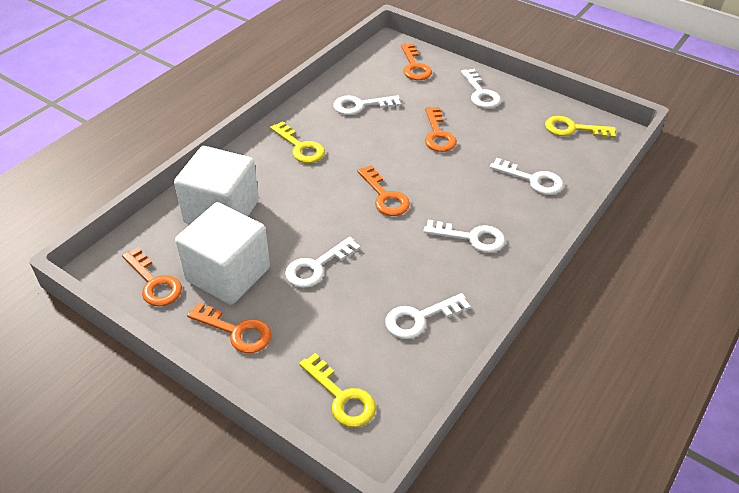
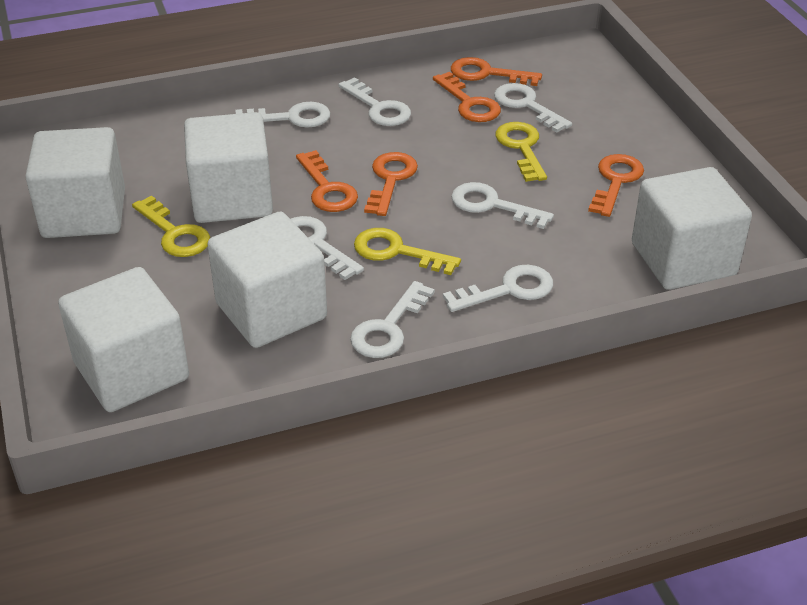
white cube: 2 -> 5
white key: 6 -> 7

